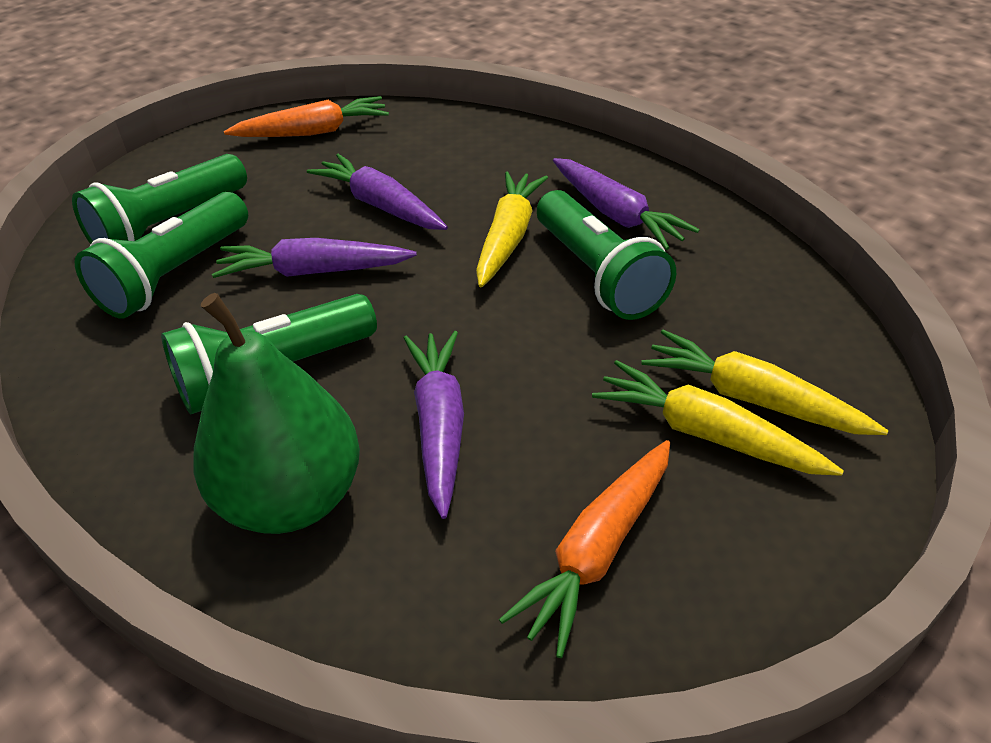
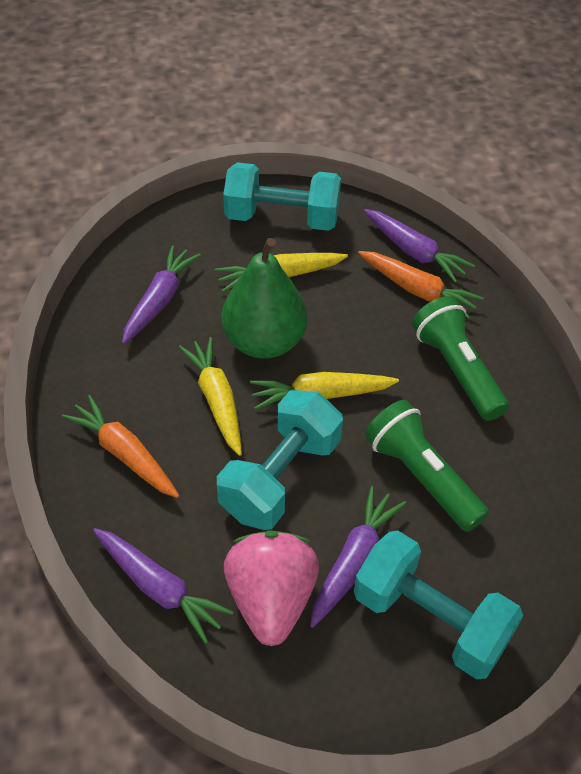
green flashlight: 4 -> 2
pink strawberry: 0 -> 1
turquoise dumbbell: 0 -> 3

